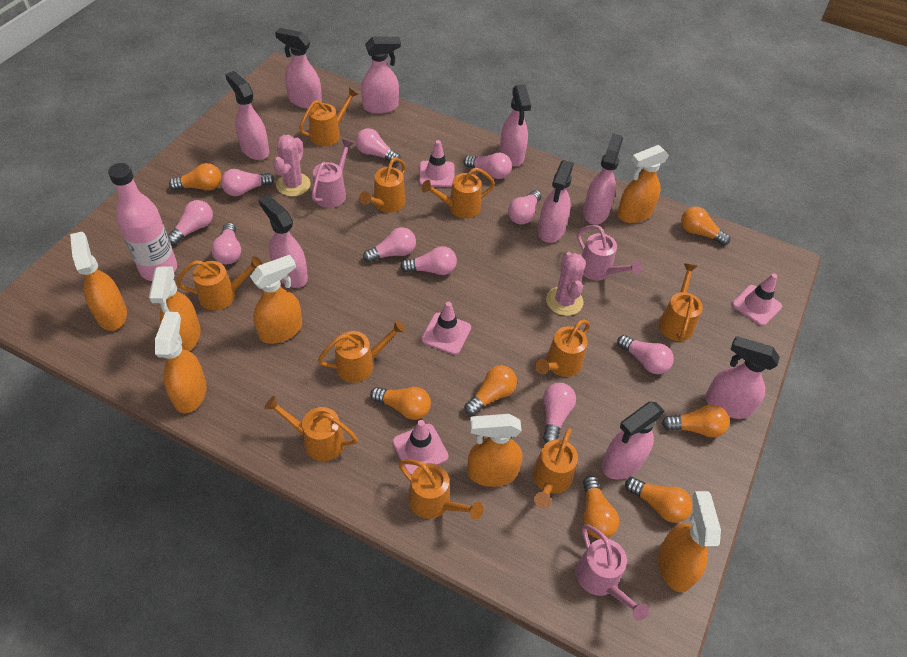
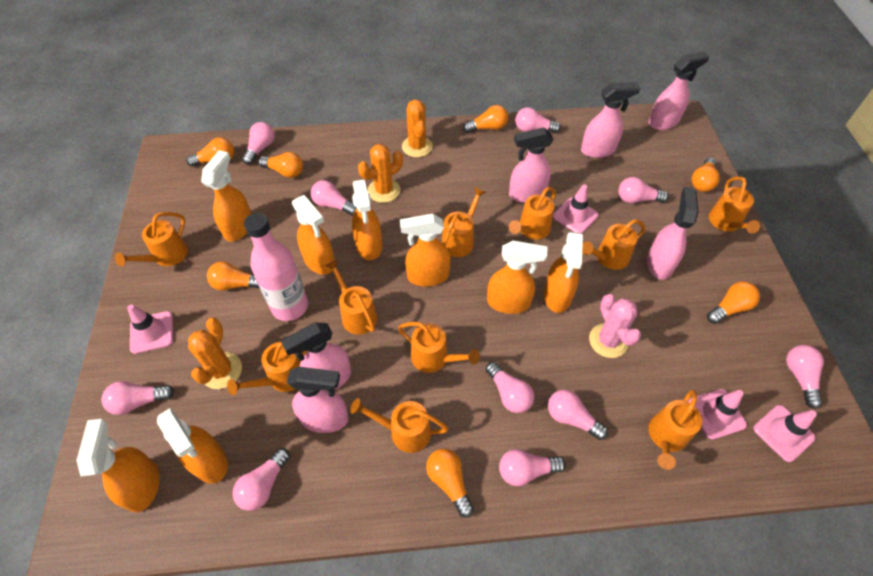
orange cactus: 0 -> 3
orange spray bottle: 7 -> 8
pink cactus: 2 -> 1
pink spray bottle: 9 -> 6
pink watering can: 3 -> 0

